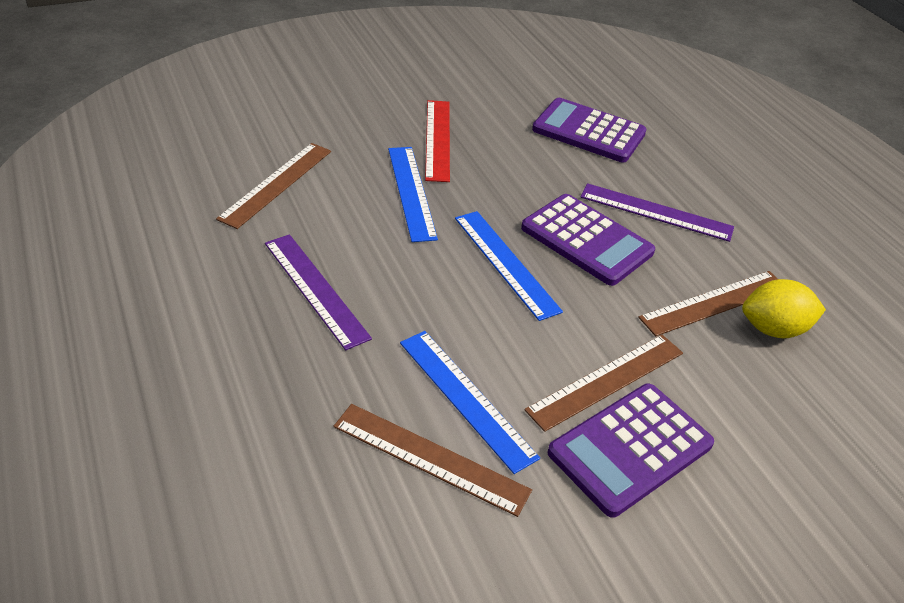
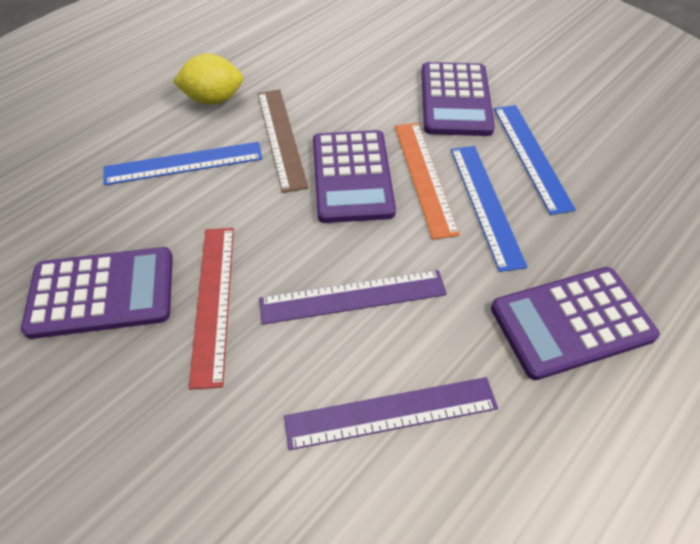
brown ruler: 4 -> 1
orange ruler: 0 -> 1
purple calculator: 3 -> 4

